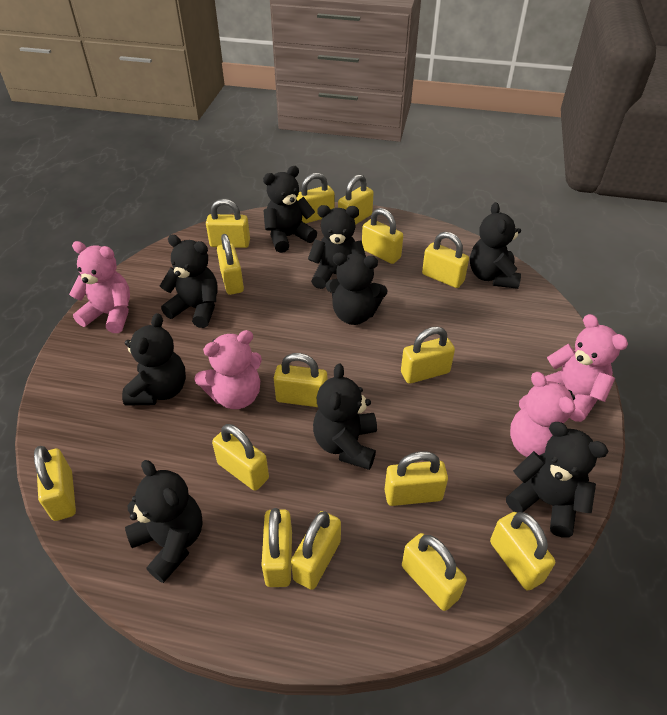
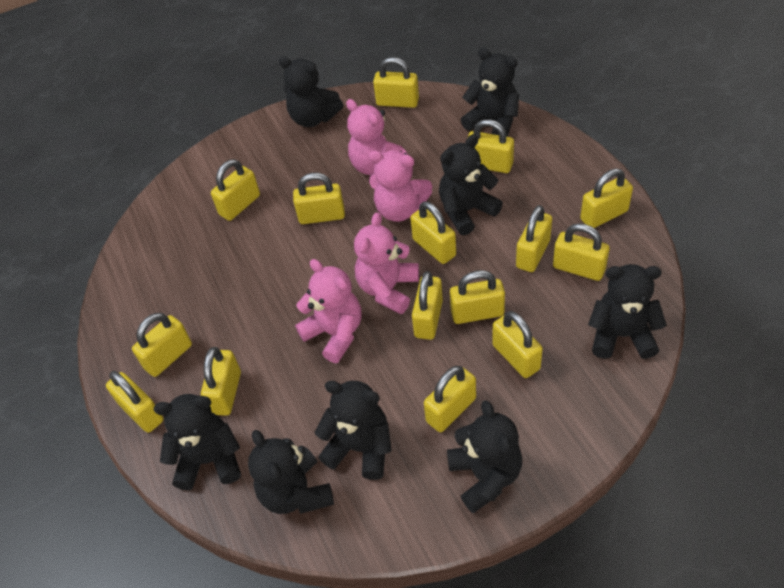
black teddy bear: 9 -> 8

